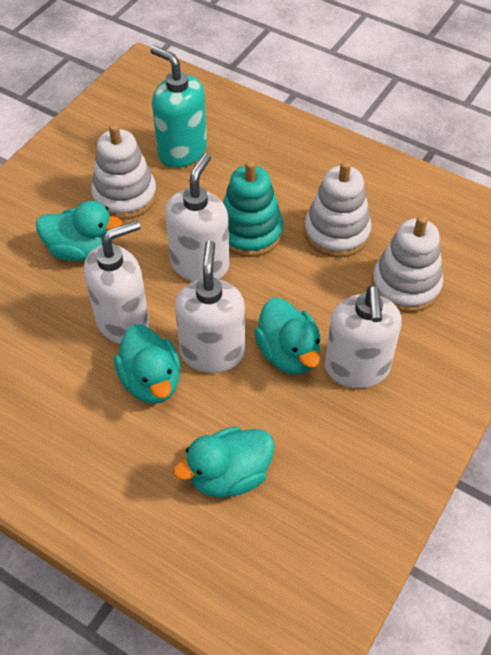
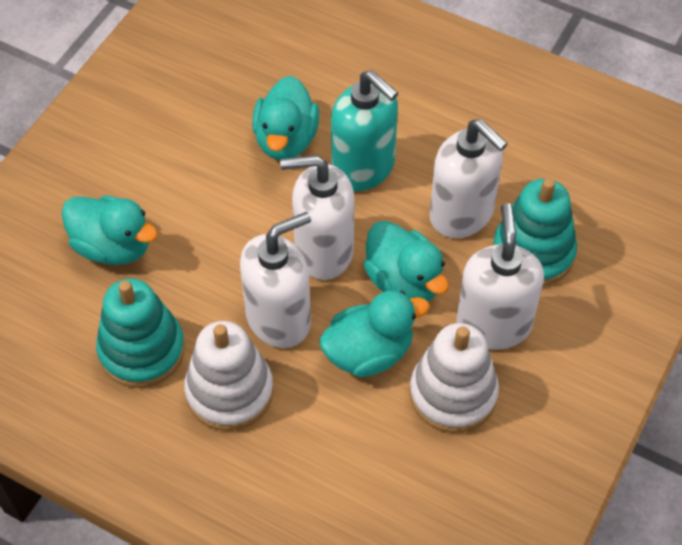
turquoise stacking toy: 1 -> 2
white stacking toy: 3 -> 2

